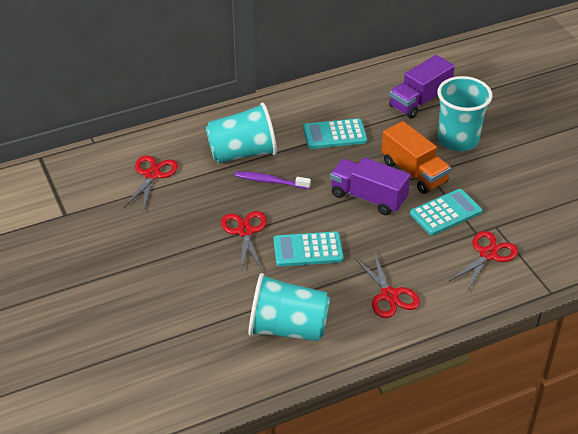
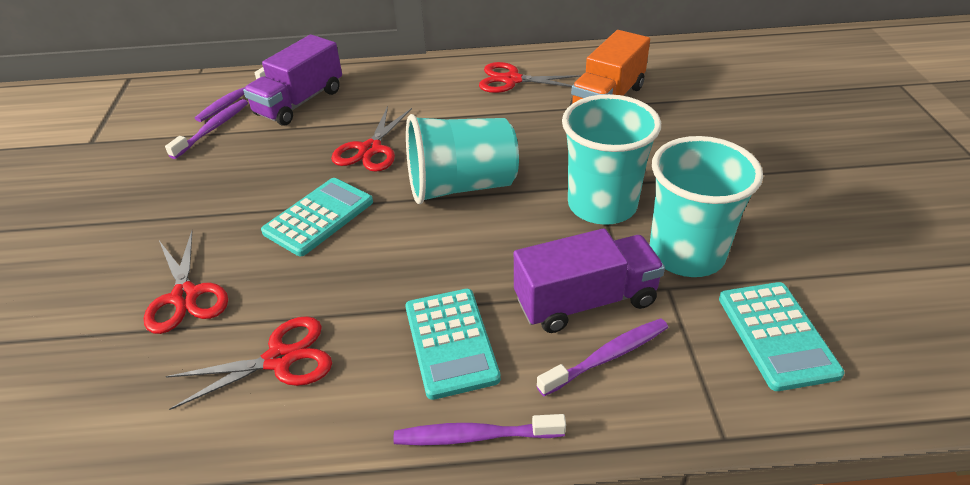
purple toothbrush: 1 -> 4

